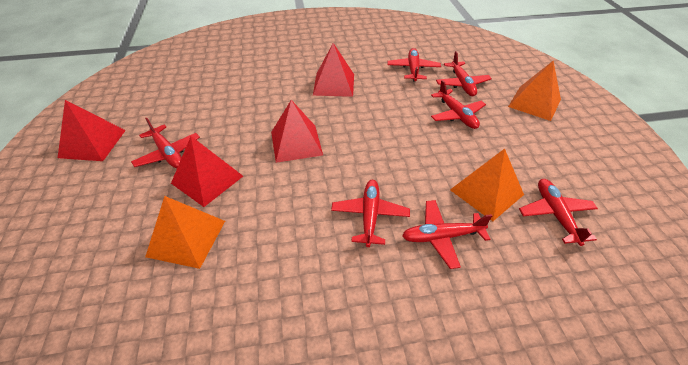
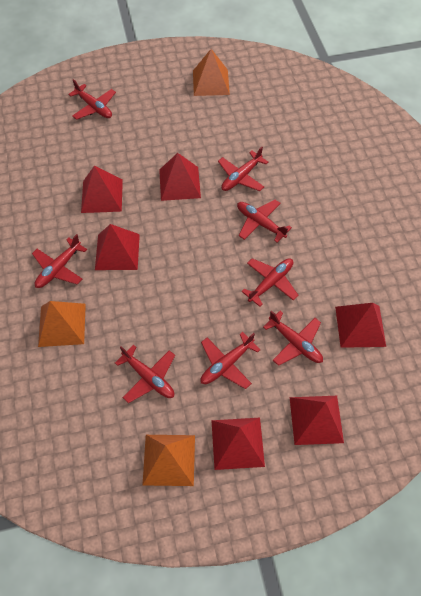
red plane: 7 -> 8
red pyramid: 4 -> 6

